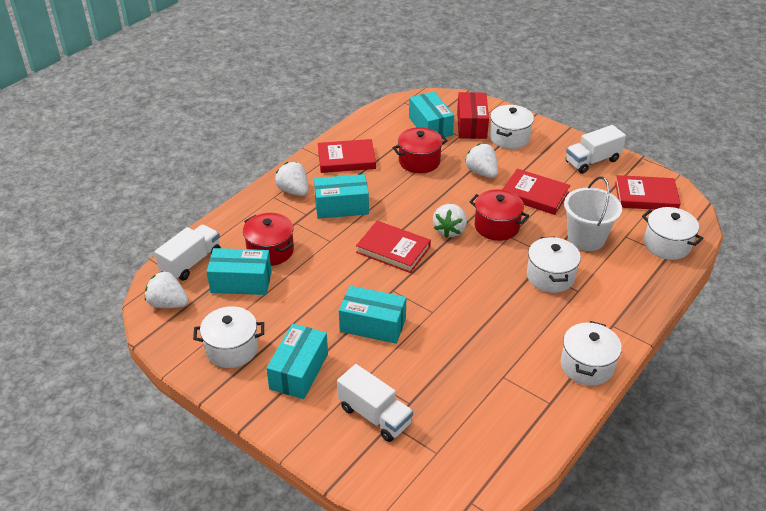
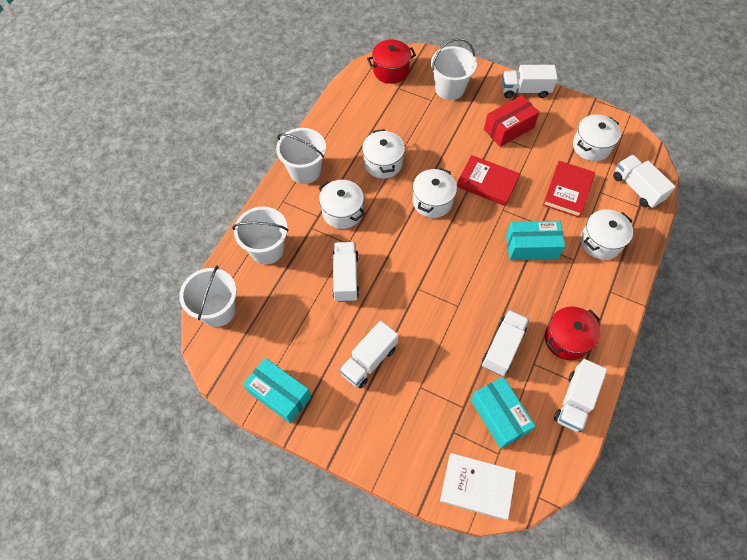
red book: 4 -> 2
red pot: 3 -> 2
turquoise box: 5 -> 3
white book: 0 -> 1
white bucket: 1 -> 4
white strawberry: 4 -> 0
white truck: 3 -> 6

